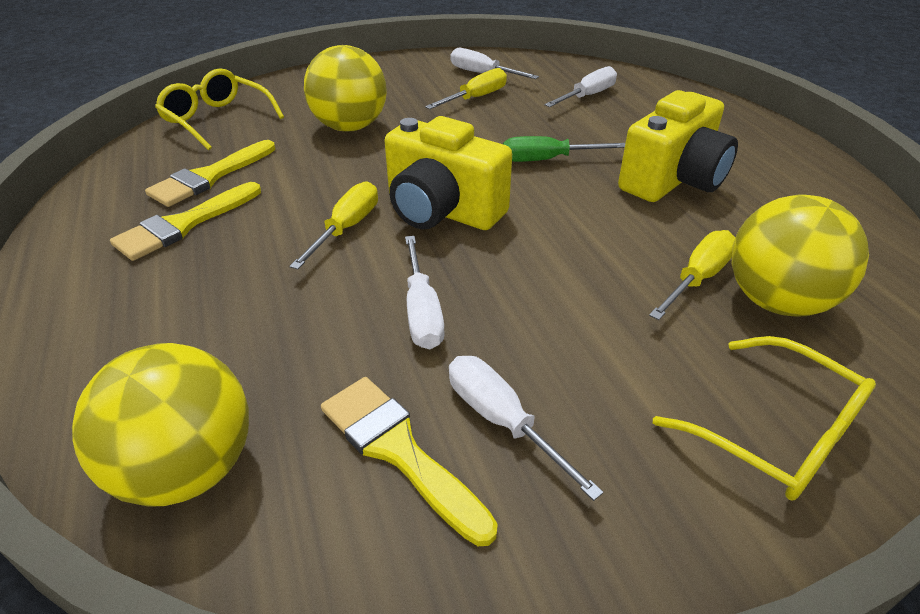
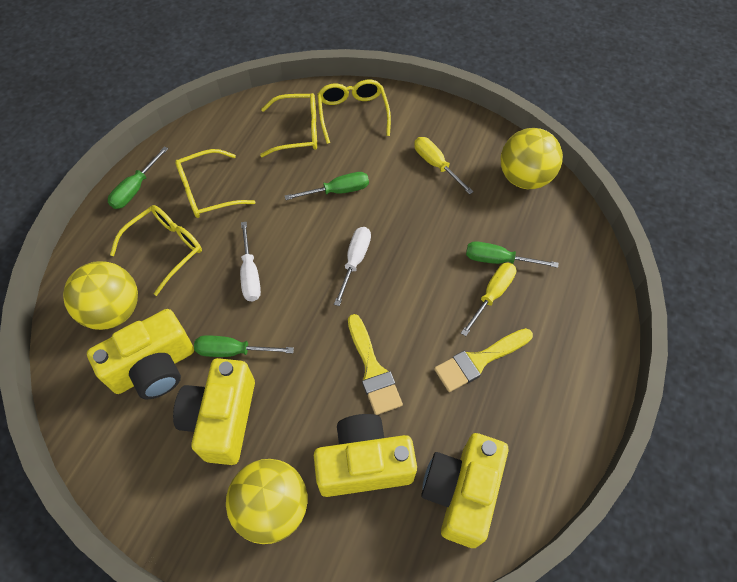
green screwdriver: 1 -> 4
white screwdriver: 4 -> 2
yellow brush: 3 -> 2
yellow camera: 2 -> 4
yellow glasses: 2 -> 4
yellow screwdriver: 3 -> 2

